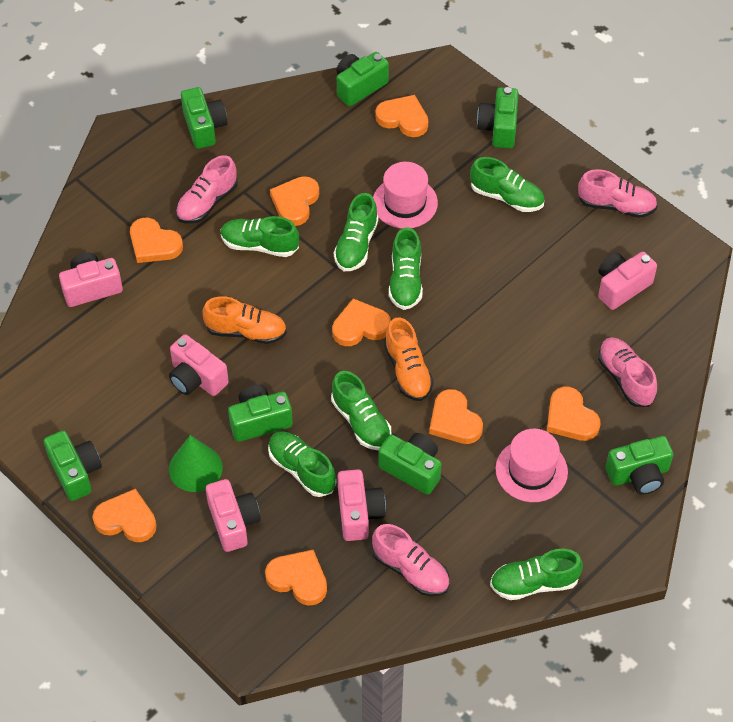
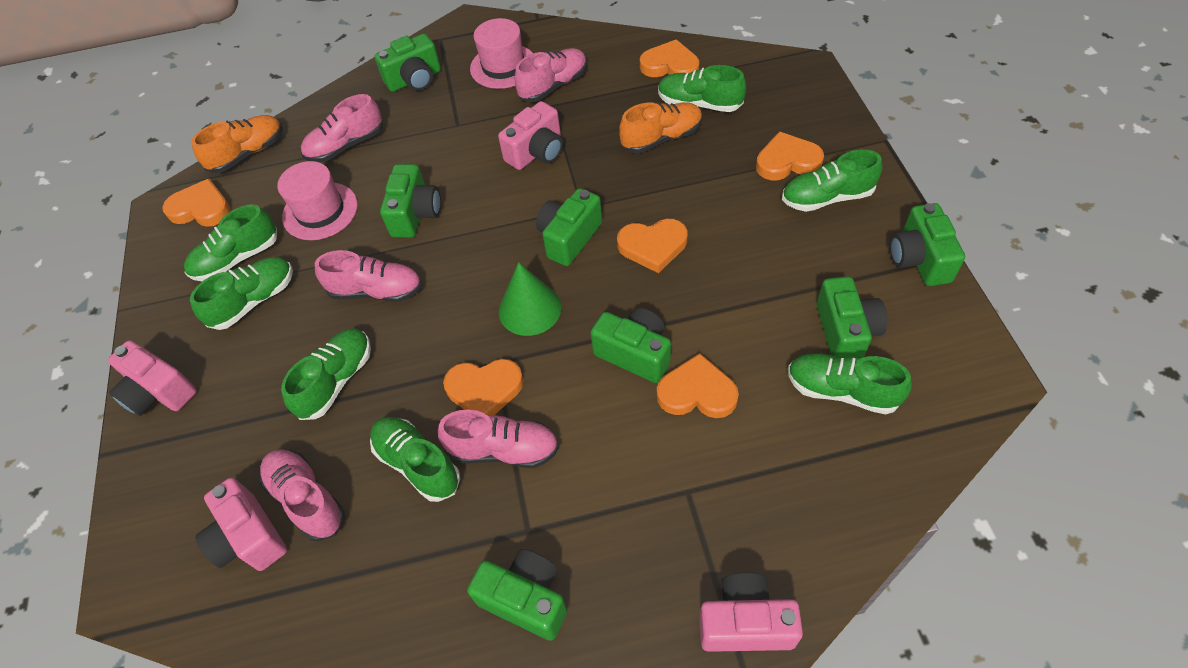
orange heart: 8 -> 6
pink camera: 5 -> 4
pink shoe: 4 -> 5

